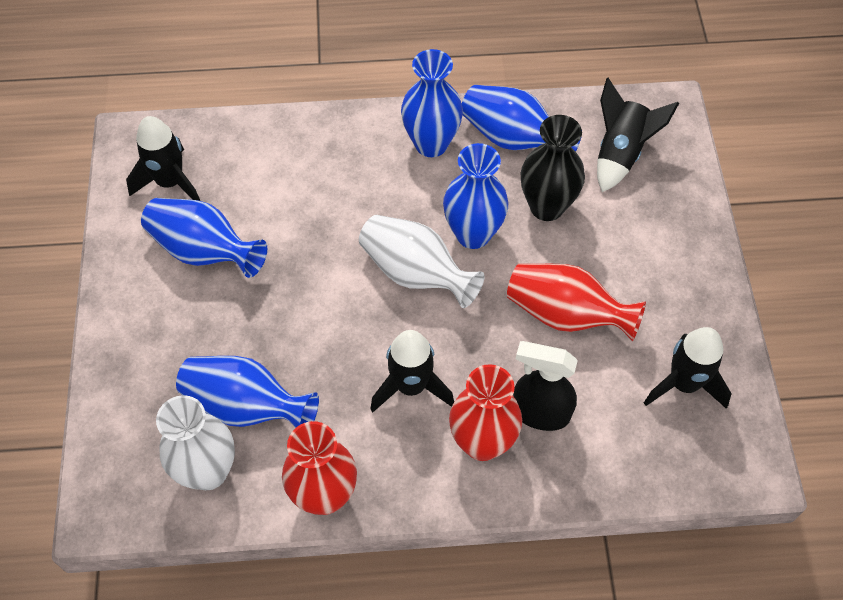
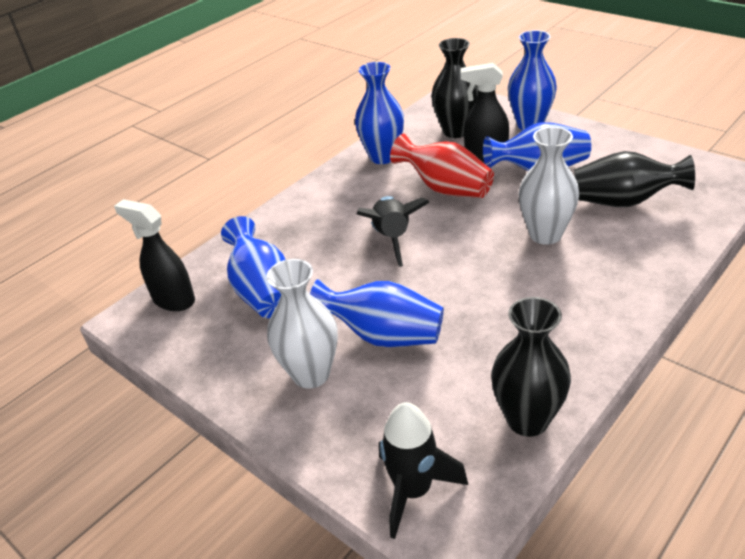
black rocket: 4 -> 2
black spray bottle: 1 -> 2
black vase: 1 -> 3
red vase: 3 -> 1

